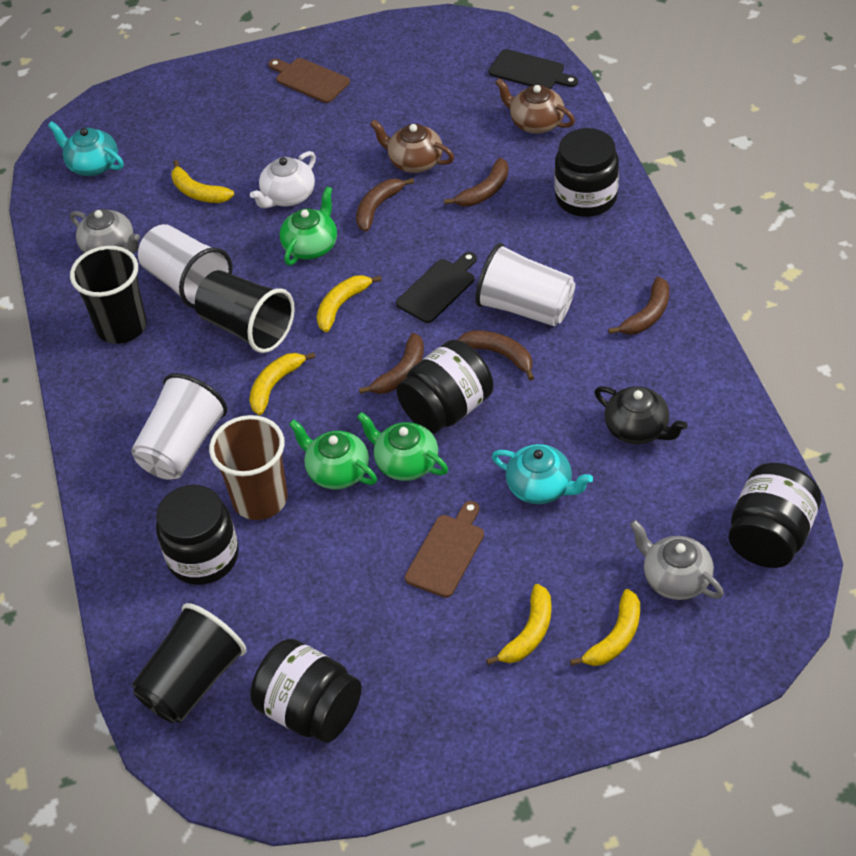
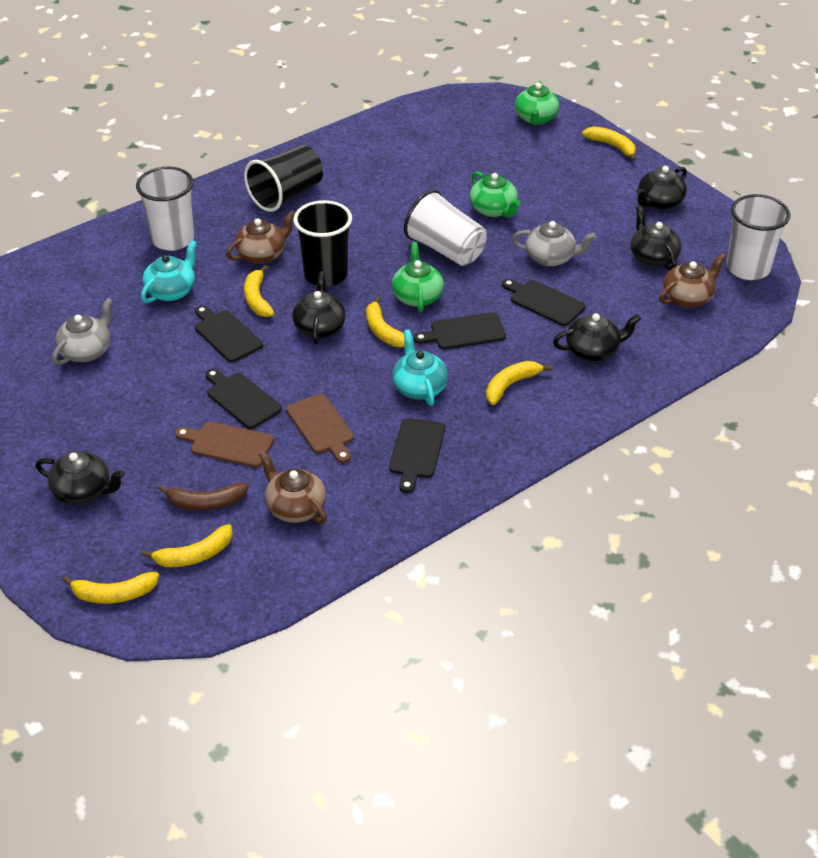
black cup: 3 -> 2
black cutting board: 2 -> 5
black jar: 5 -> 0
black teapot: 1 -> 5
brown banana: 5 -> 1
brown cup: 1 -> 0
brown teapot: 2 -> 3
white teapot: 1 -> 0
yellow banana: 5 -> 6

